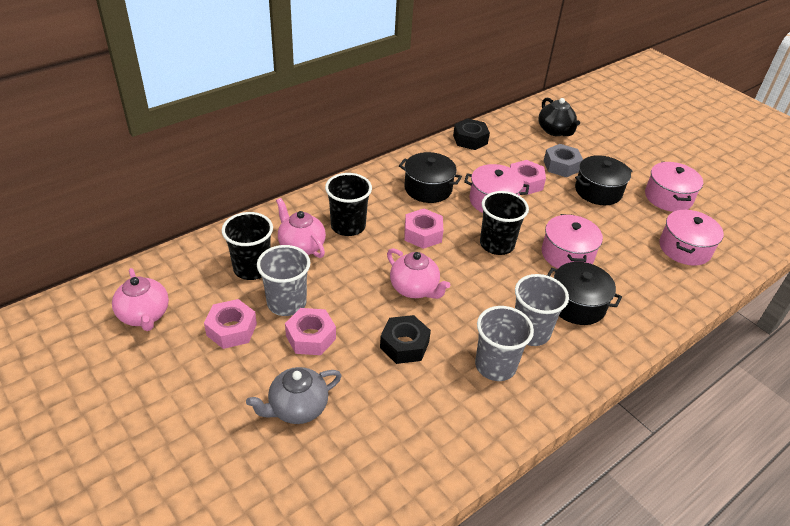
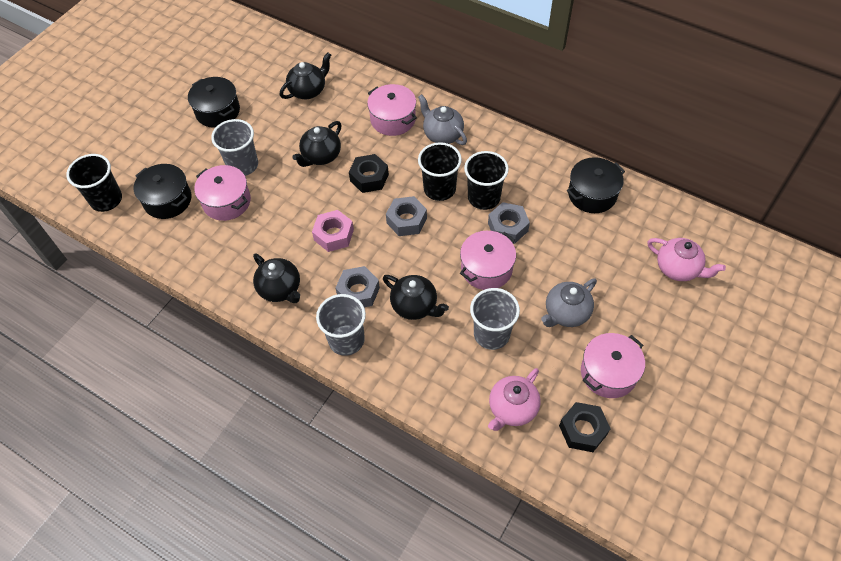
black teapot: 1 -> 4
grey nut: 1 -> 3
grey teapot: 1 -> 2
pink nut: 4 -> 1
pink teapot: 3 -> 2

